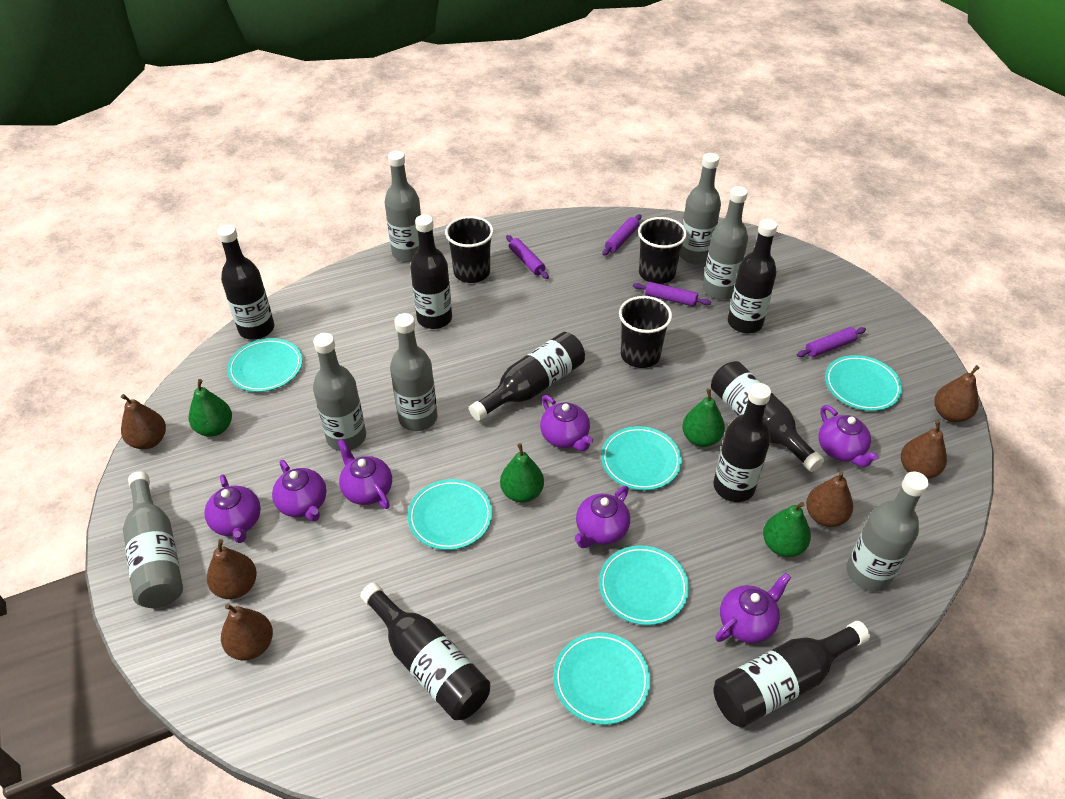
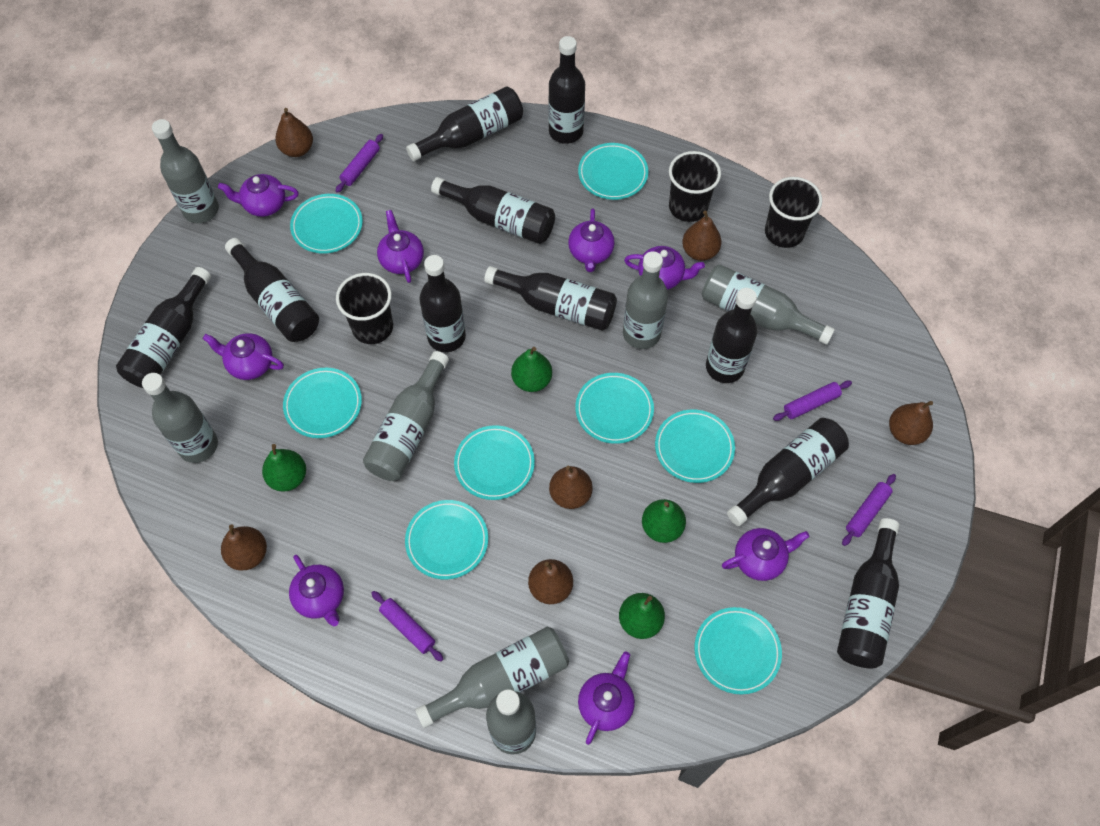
black bottle: 8 -> 10
purple teapot: 7 -> 8
turquoise plate: 6 -> 8

